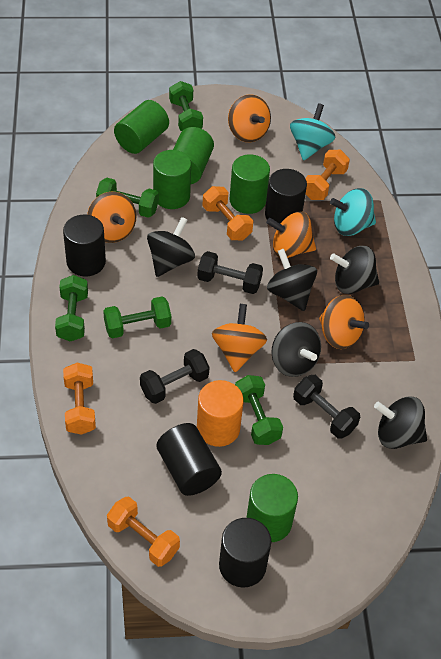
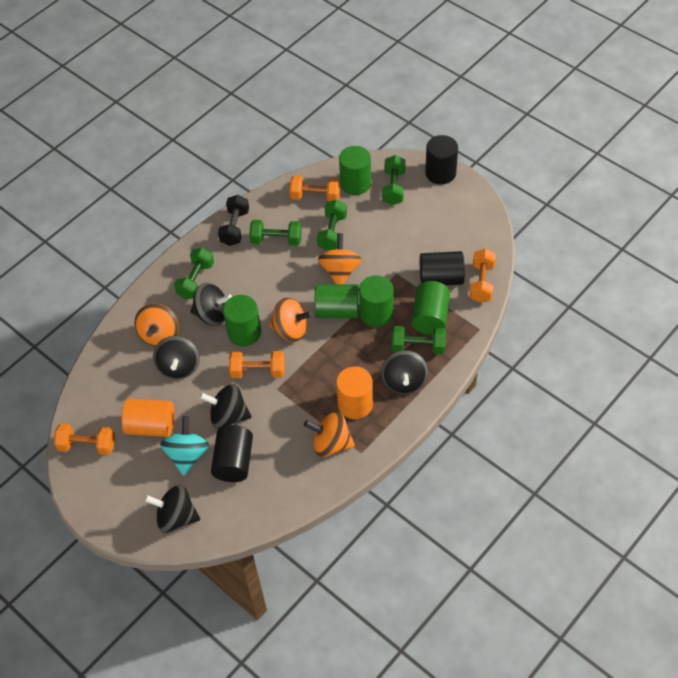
black cylinder: 4 -> 3
black dumbbell: 3 -> 1
orange cylinder: 1 -> 2
orange spinning top: 5 -> 4
turquoise spinning top: 2 -> 1

